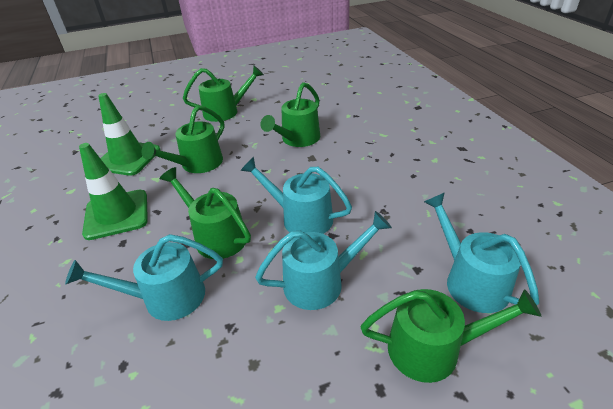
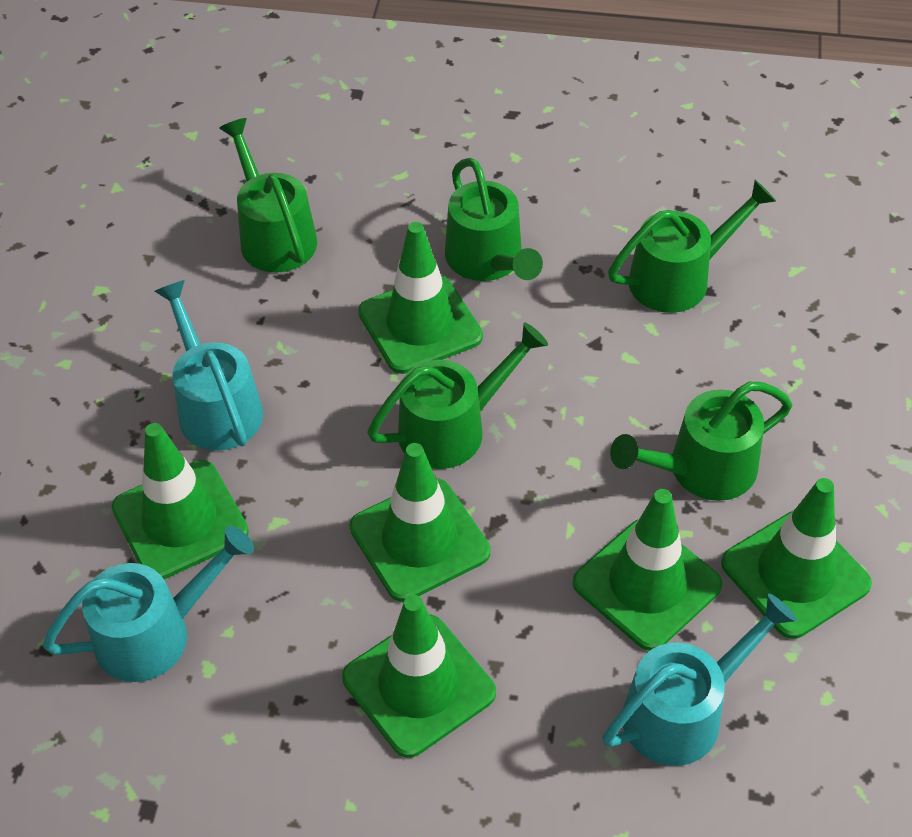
green traffic cone: 2 -> 6
turquoise watering can: 4 -> 3

